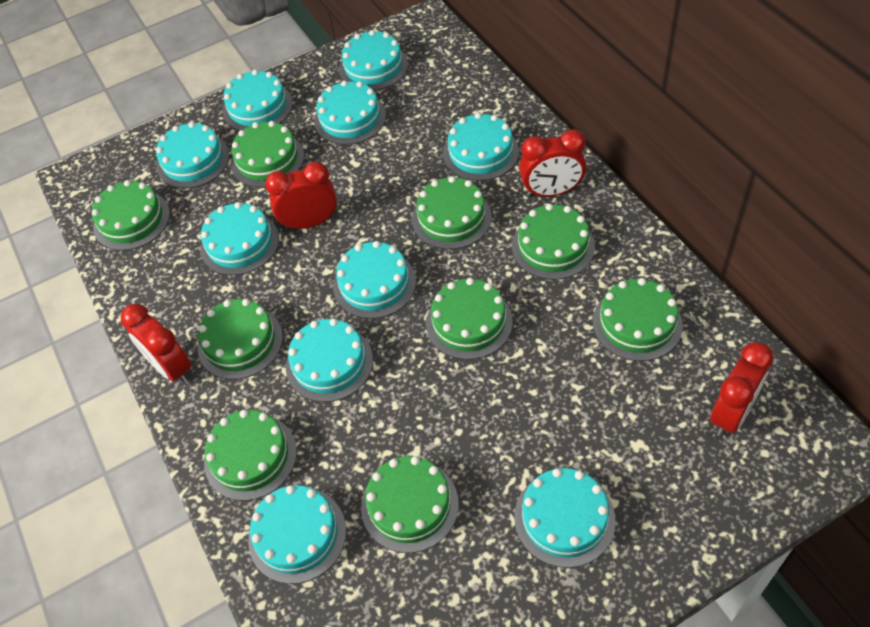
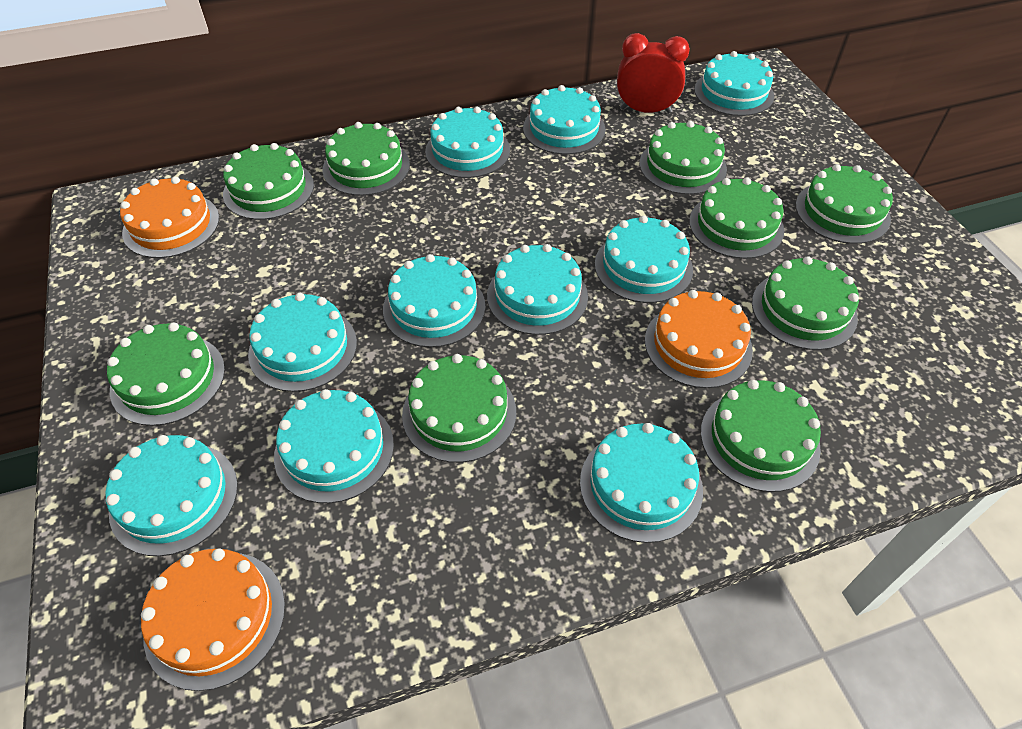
orange cake: 0 -> 3
red clock: 4 -> 1

